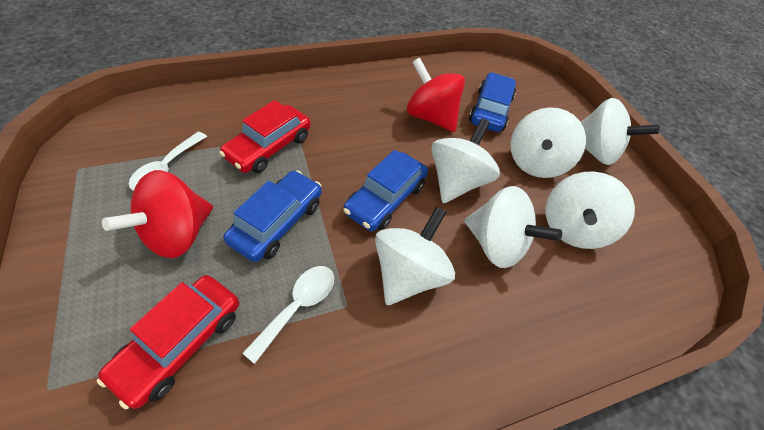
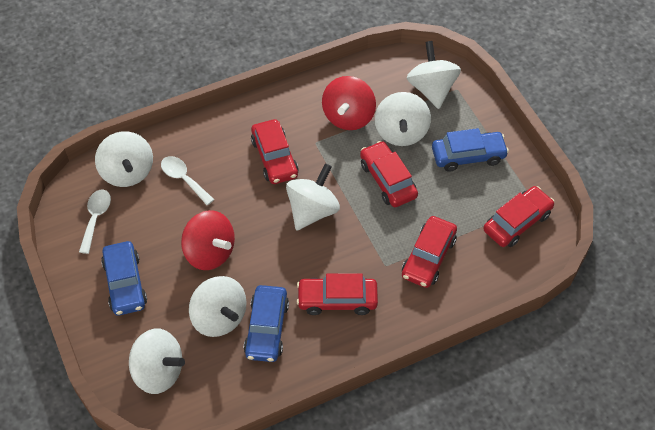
red car: 2 -> 5

